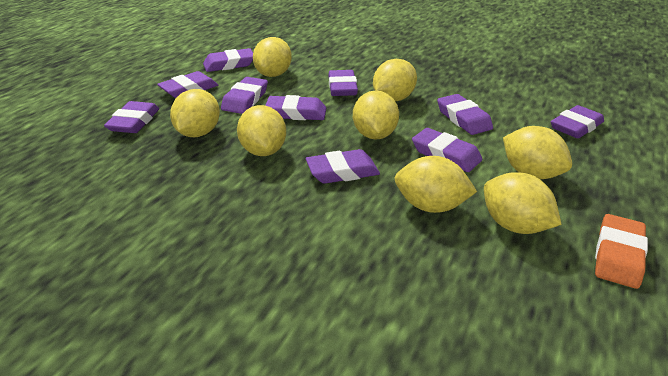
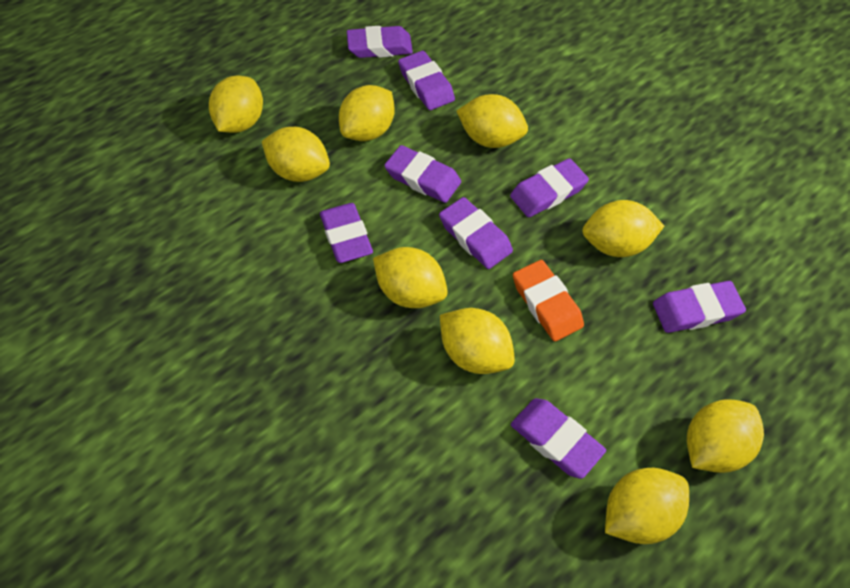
purple eraser: 10 -> 8
yellow lemon: 8 -> 9

